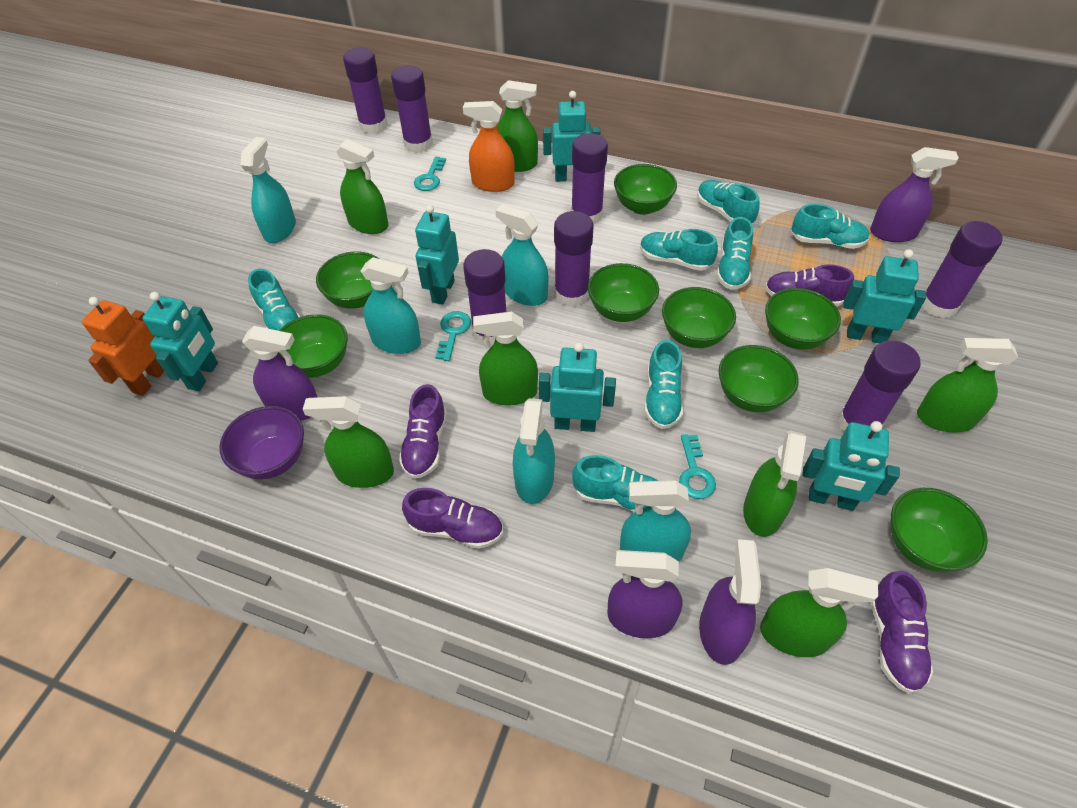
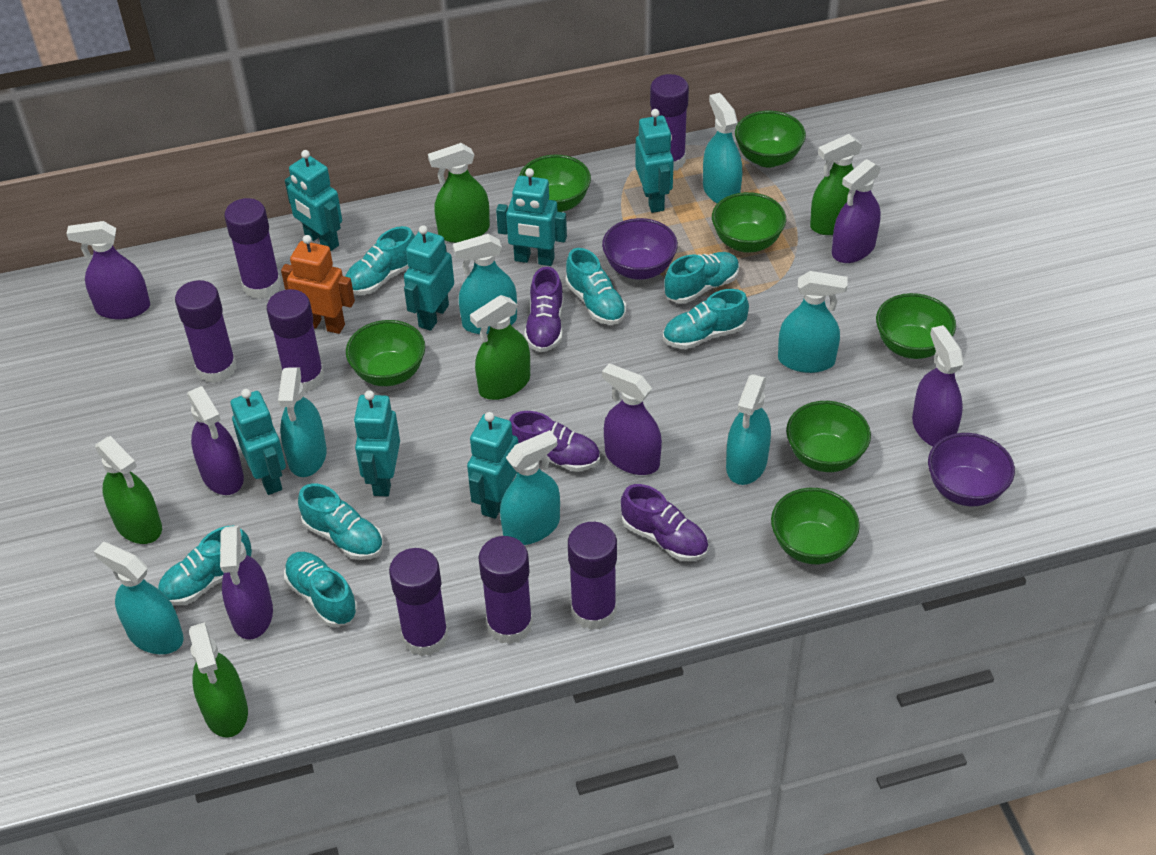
green bowl: 8 -> 7
green spray bottle: 7 -> 5
orange spray bottle: 1 -> 0
purple bowl: 1 -> 2
purple shoe: 4 -> 3
purple spray bottle: 4 -> 6
turquoise key: 3 -> 0
turquoise robot: 6 -> 7
turquoise spray bottle: 5 -> 7

